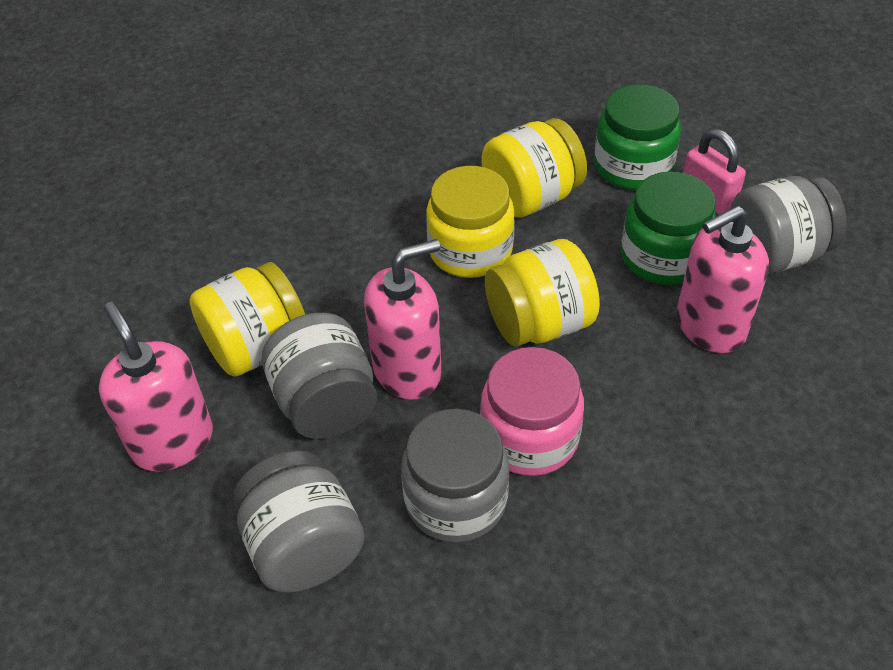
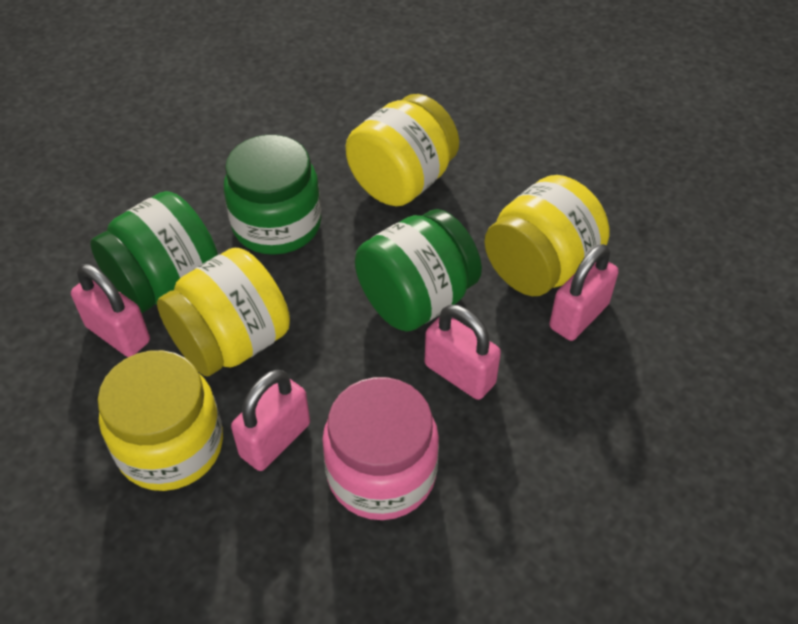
green jar: 2 -> 3
grey jar: 4 -> 0
pink padlock: 1 -> 4
pink soap dispenser: 3 -> 0

